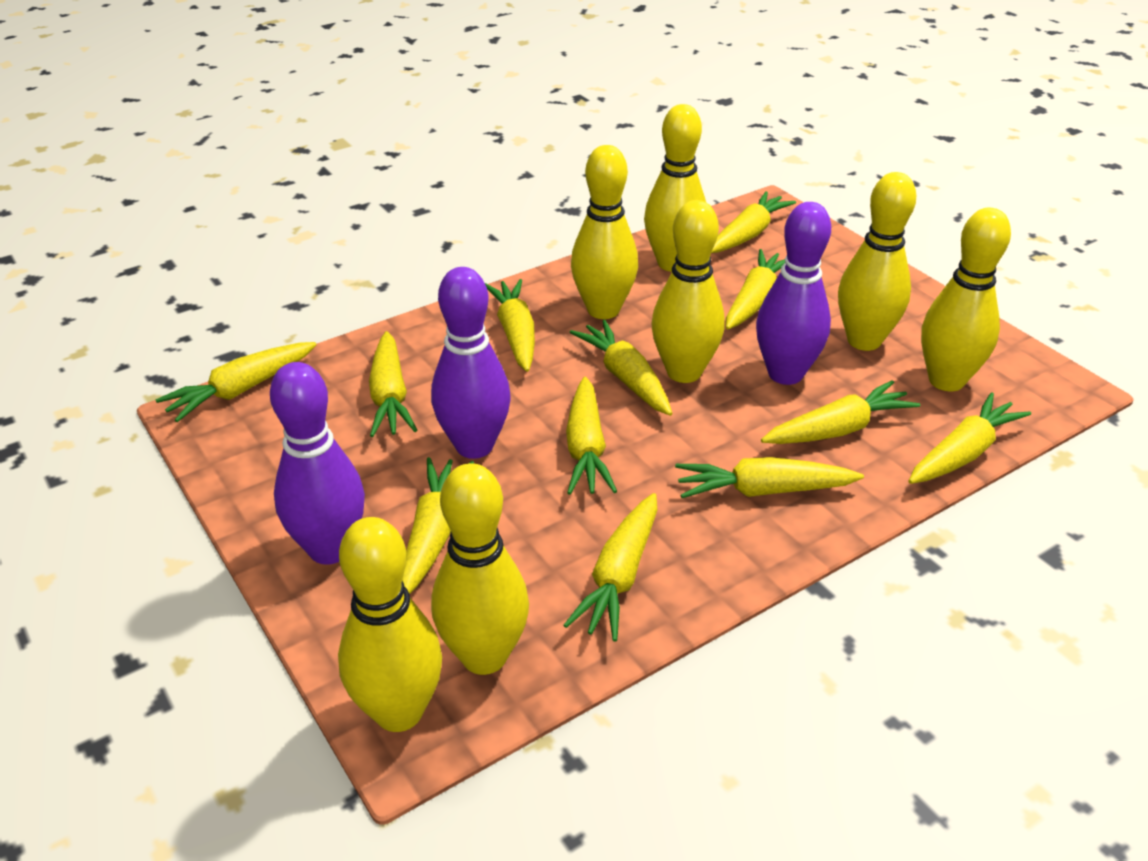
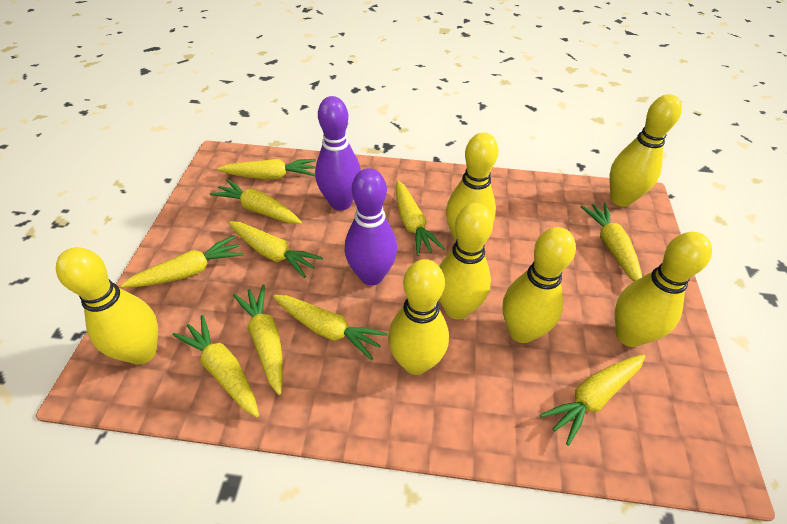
purple bowling pin: 3 -> 2
yellow carrot: 12 -> 10

